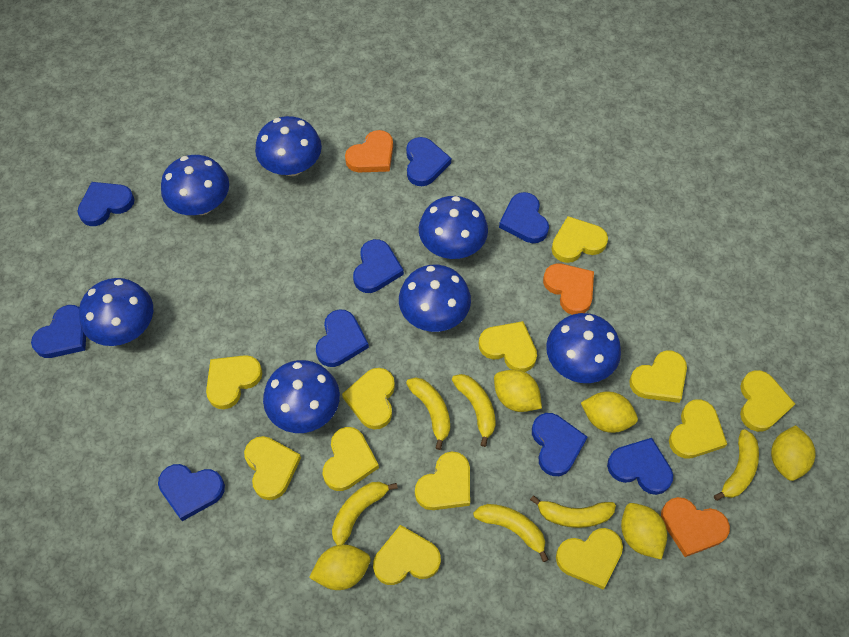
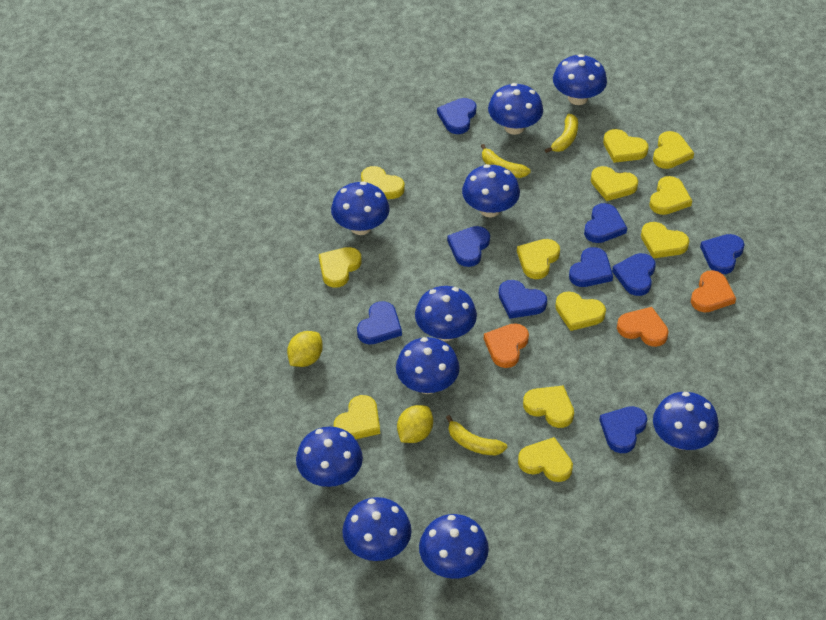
blue mushroom: 7 -> 10
yellow banana: 6 -> 3
yellow lemon: 5 -> 2

